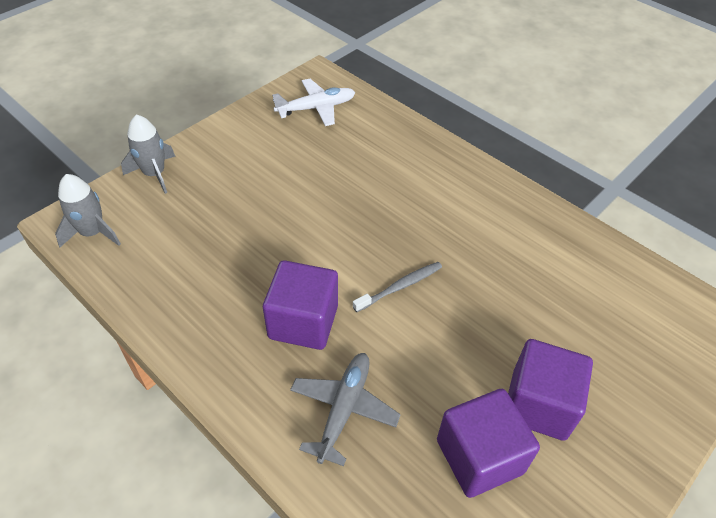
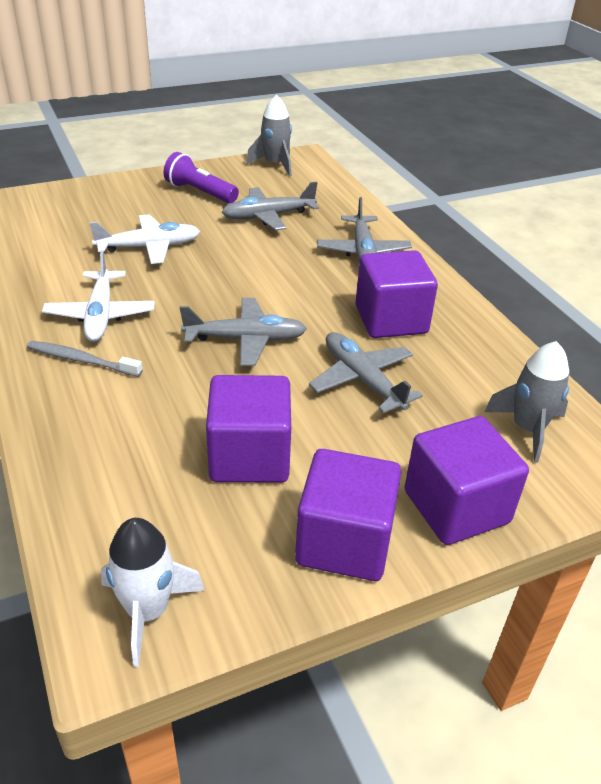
grey plane: 1 -> 4
purple cube: 3 -> 4
purple flashlight: 0 -> 1
white plane: 1 -> 2
white rocket: 0 -> 1

